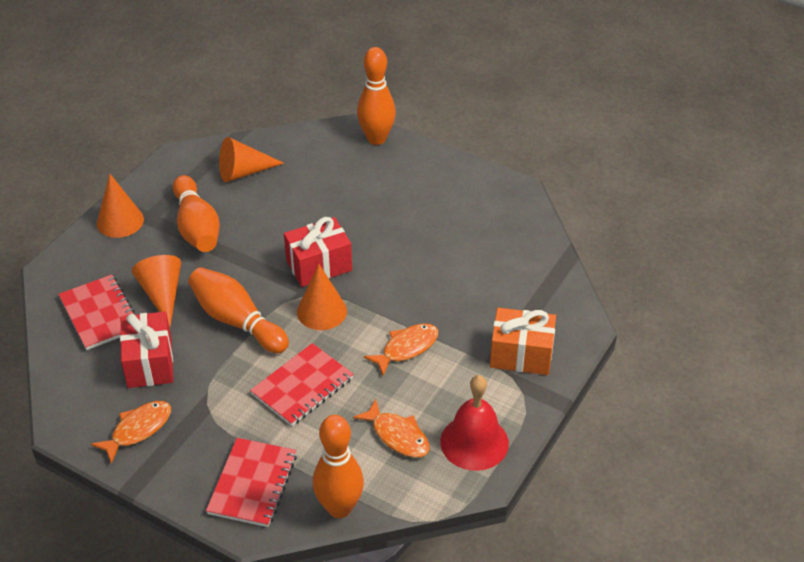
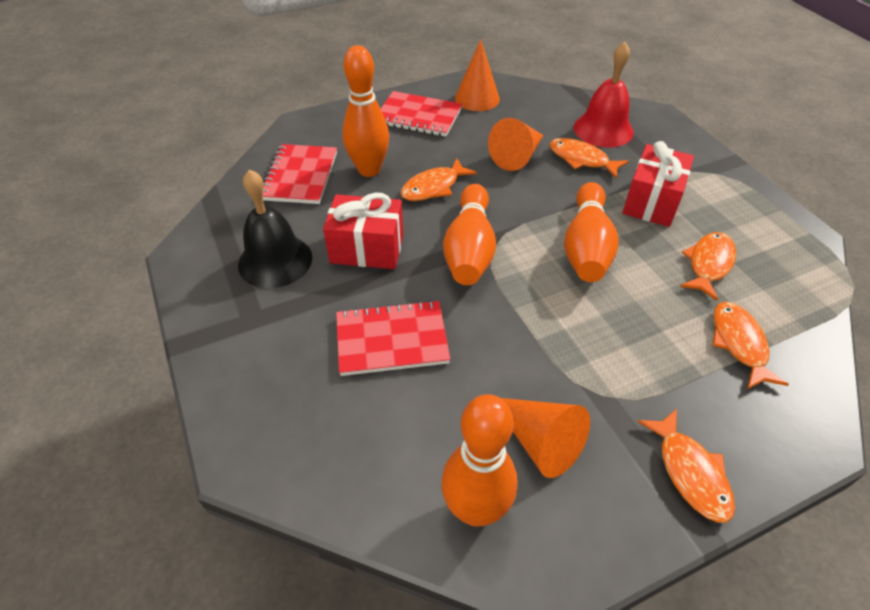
black bell: 0 -> 1
orange cone: 4 -> 3
orange fish: 3 -> 5
orange gift: 1 -> 0

